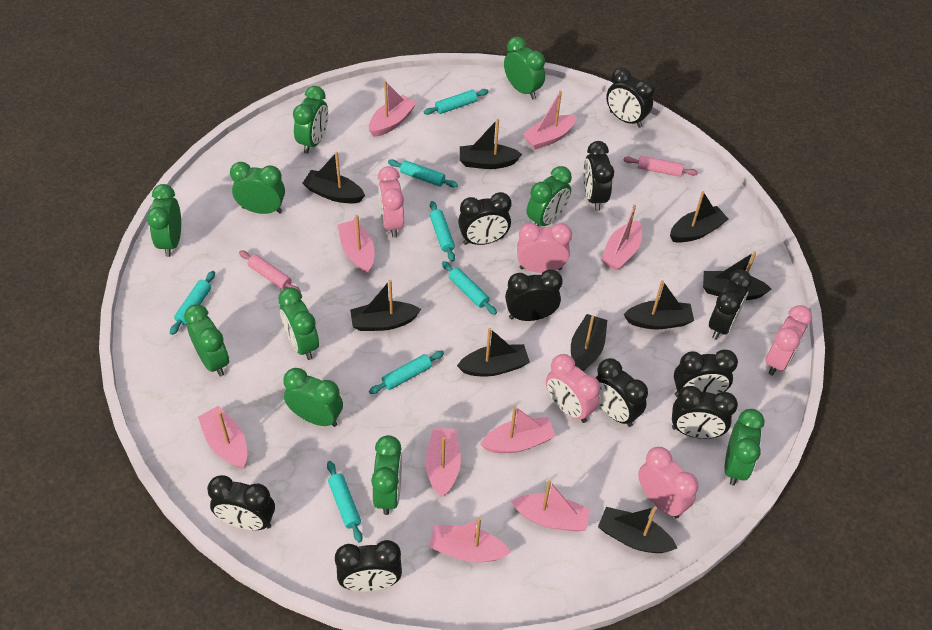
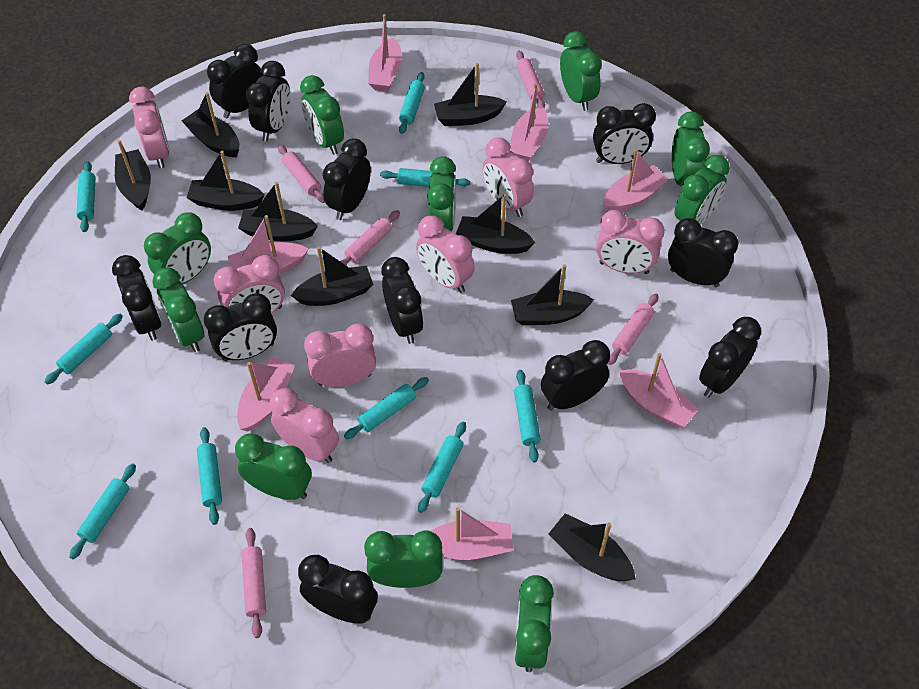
black clock: 10 -> 11
pink boat: 9 -> 7
pink clock: 5 -> 7
pink rolling pin: 2 -> 5
turquoise rolling pin: 7 -> 9

